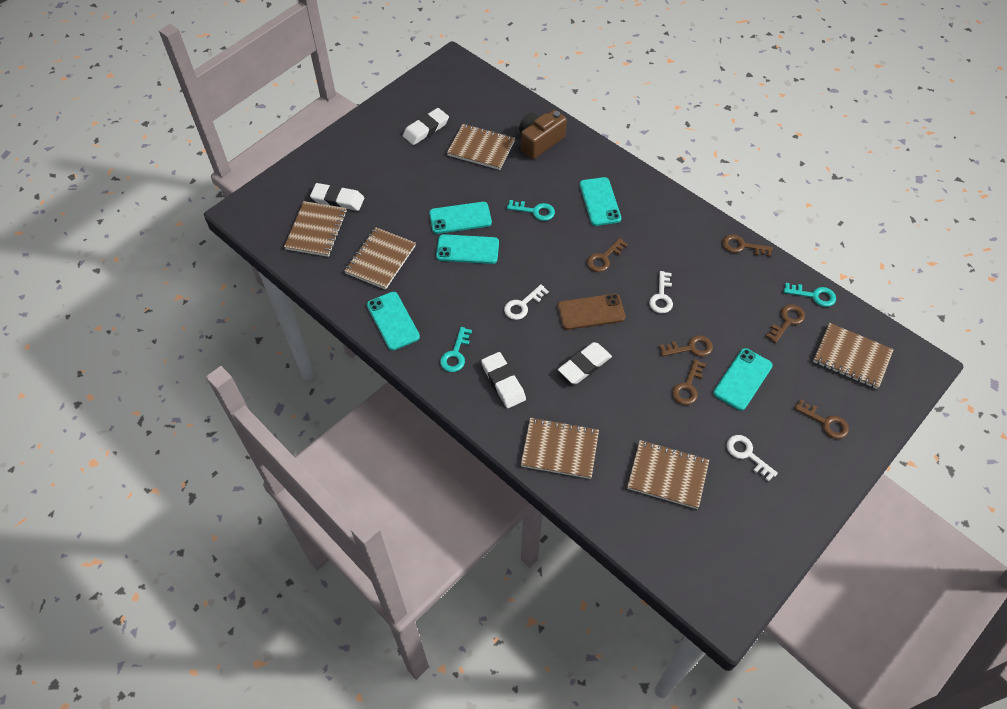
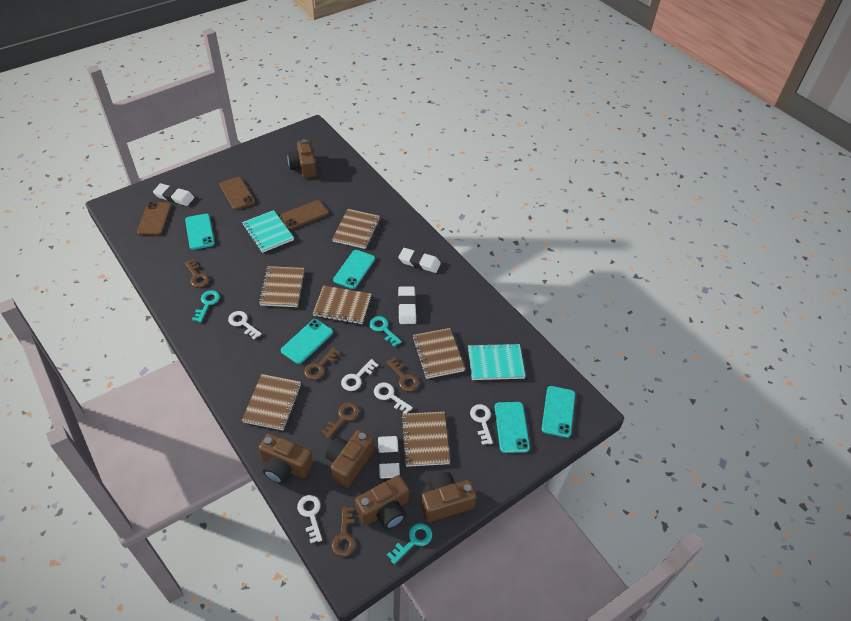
brown camera: 1 -> 5
brown key: 6 -> 5
brown phone: 1 -> 3
turquoise notebook: 0 -> 2
white key: 3 -> 5

